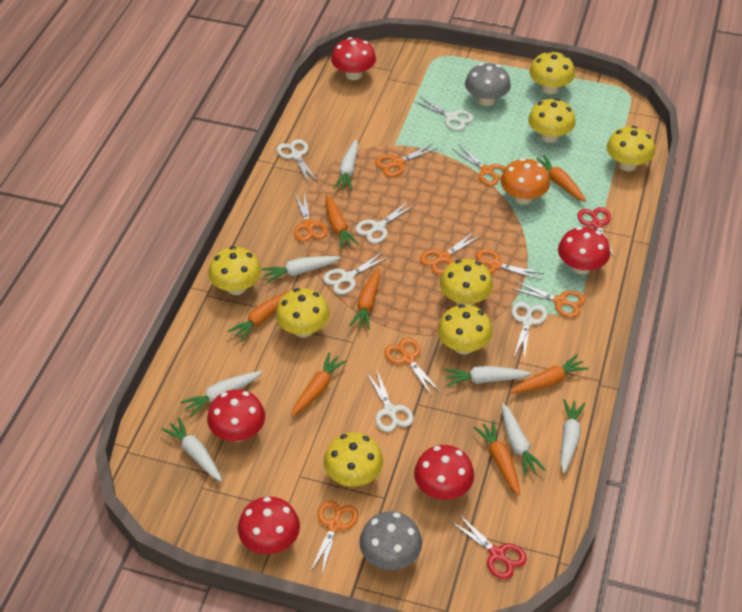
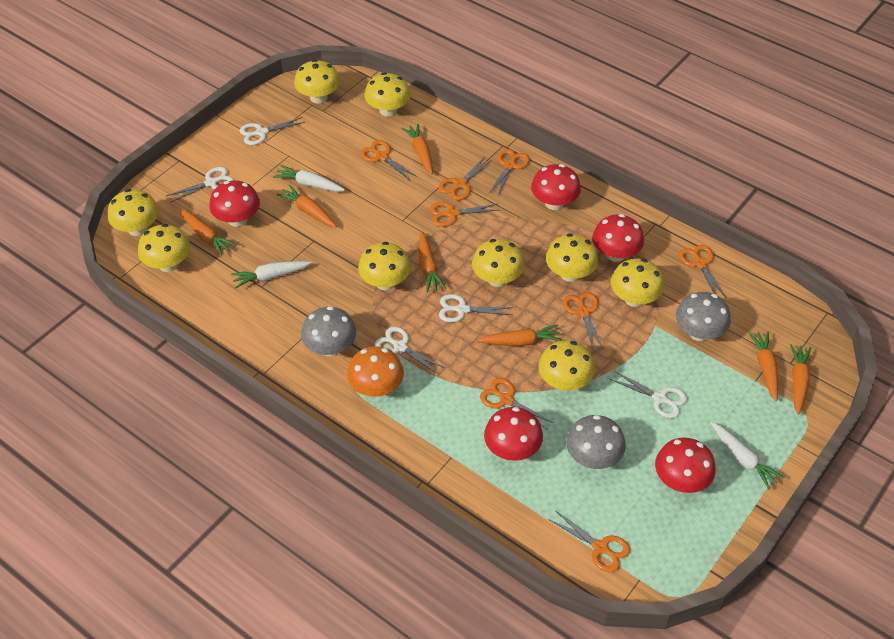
grey mushroom: 2 -> 3
red scissors: 2 -> 0
white carrot: 7 -> 3
white scissors: 6 -> 5
yellow mushroom: 8 -> 9

